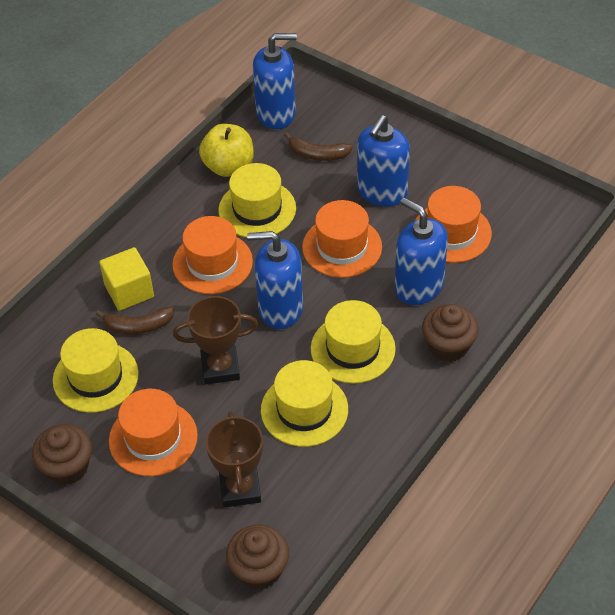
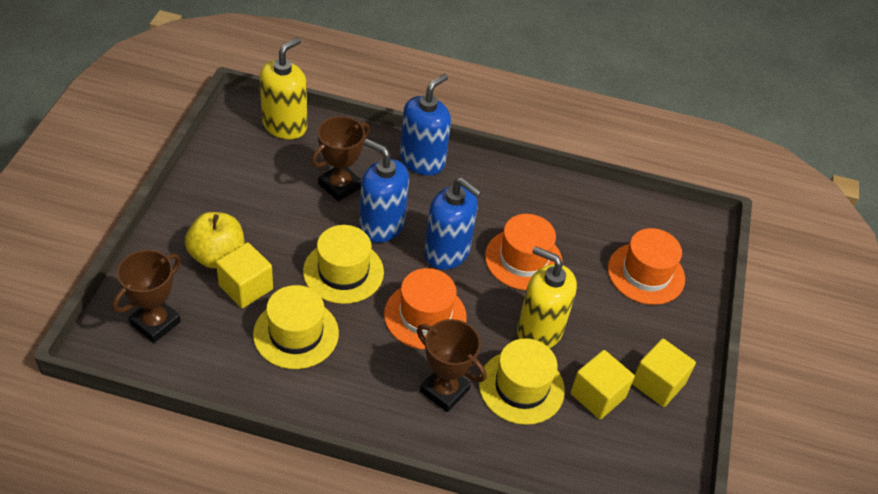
blue soap dispenser: 4 -> 3
brown banana: 2 -> 0
brown cupcake: 3 -> 0
brown trophy: 2 -> 3
orange hat: 4 -> 3
yellow cube: 1 -> 3
yellow hat: 4 -> 3
yellow soap dispenser: 0 -> 2

